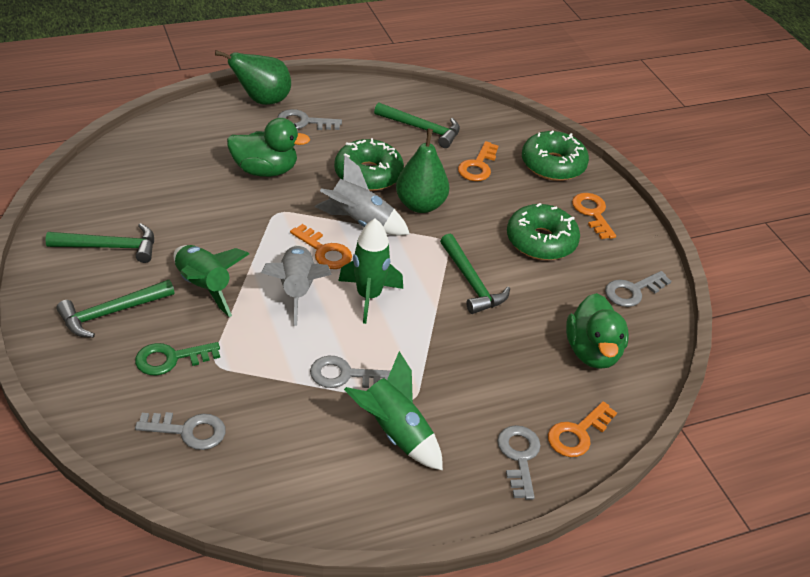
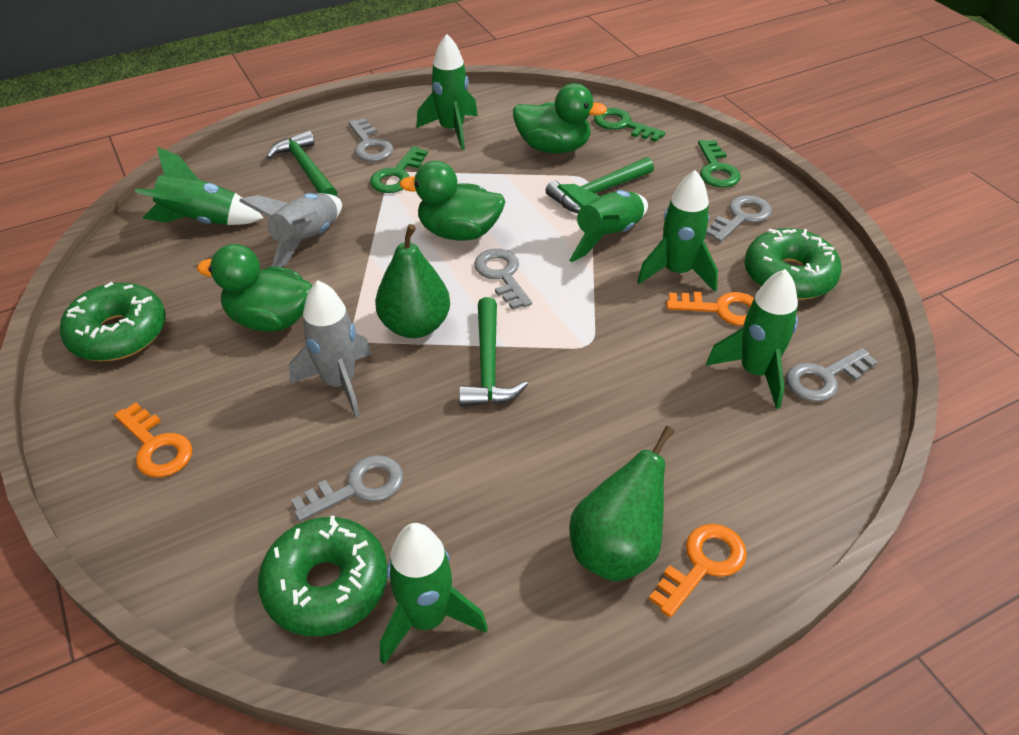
green duck: 2 -> 3
green hammer: 4 -> 3
green key: 1 -> 3
green rocket: 3 -> 6
orange key: 4 -> 3

